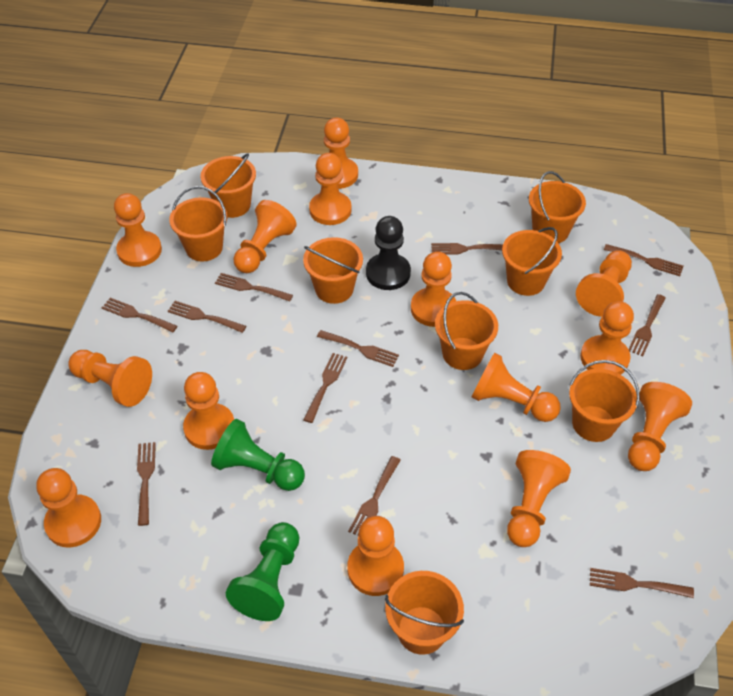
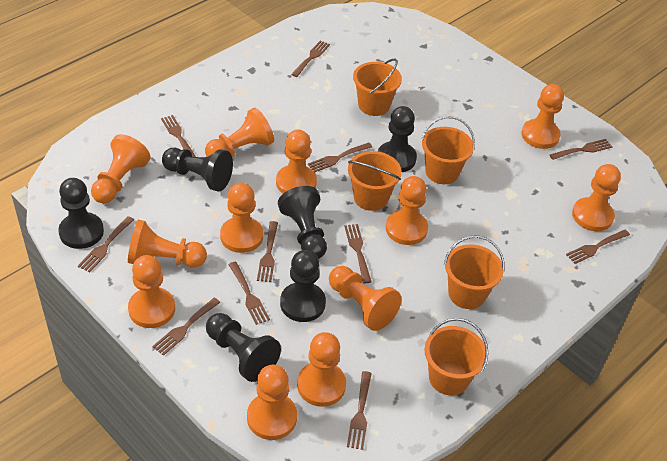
black pawn: 1 -> 6
green pawn: 2 -> 0
orange bucket: 8 -> 5
orange pawn: 14 -> 12

